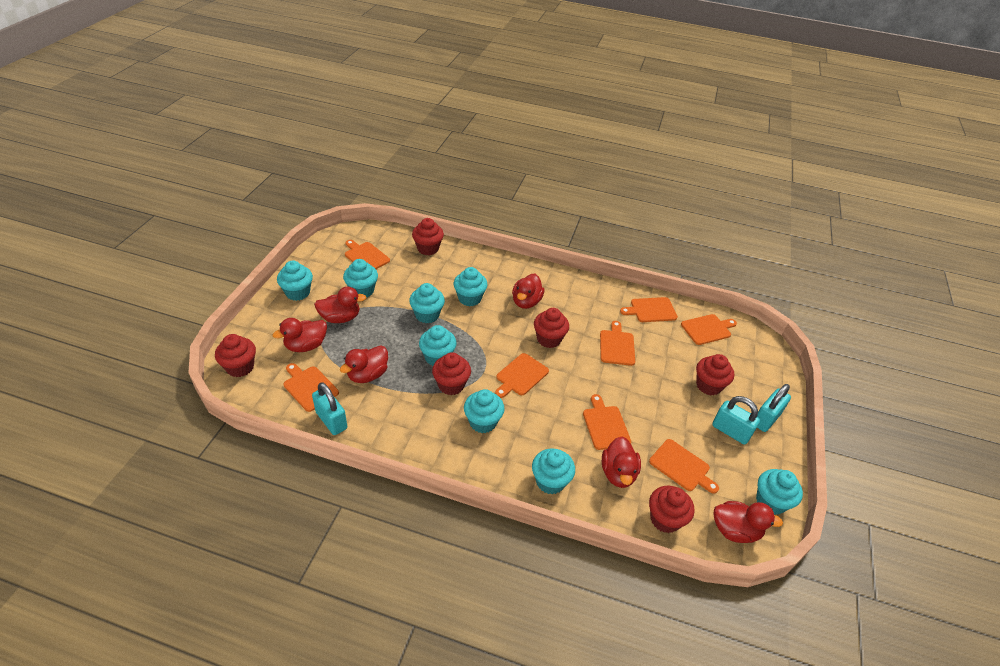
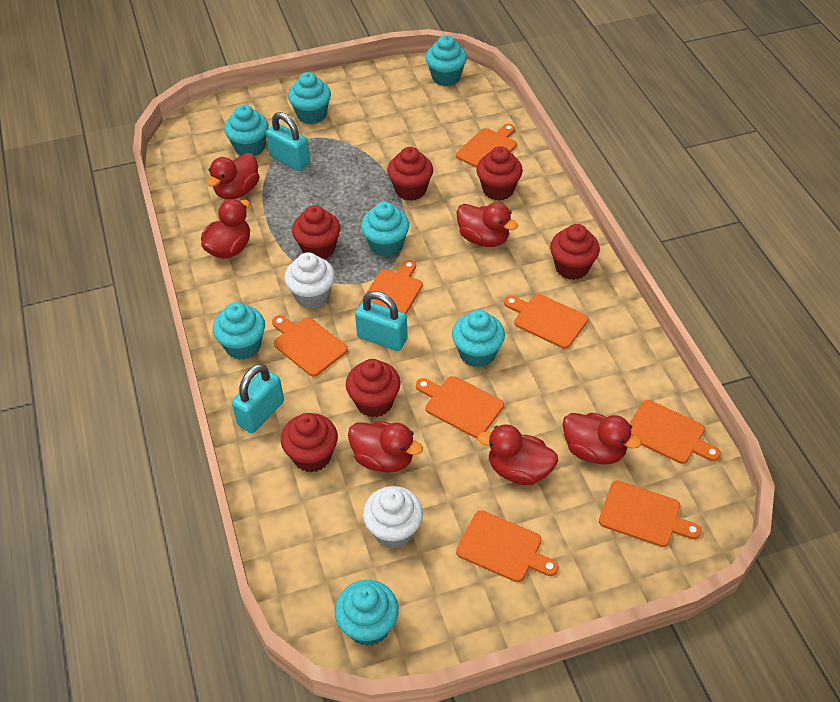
turquoise cupcake: 8 -> 7
white cupcake: 0 -> 2

